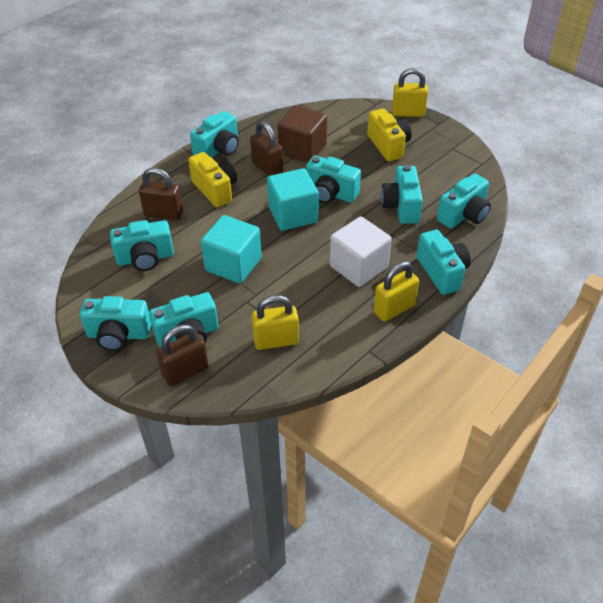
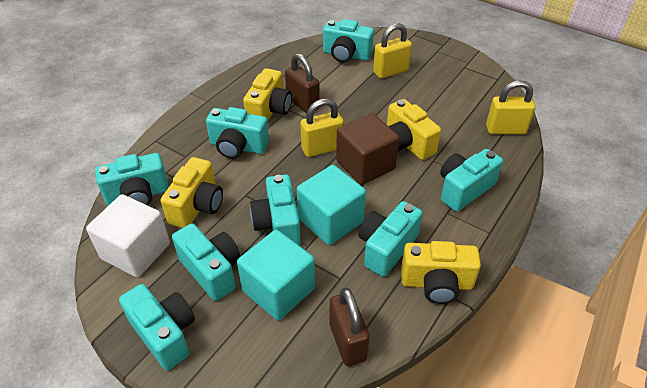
brown padlock: 3 -> 2
yellow camera: 2 -> 4

